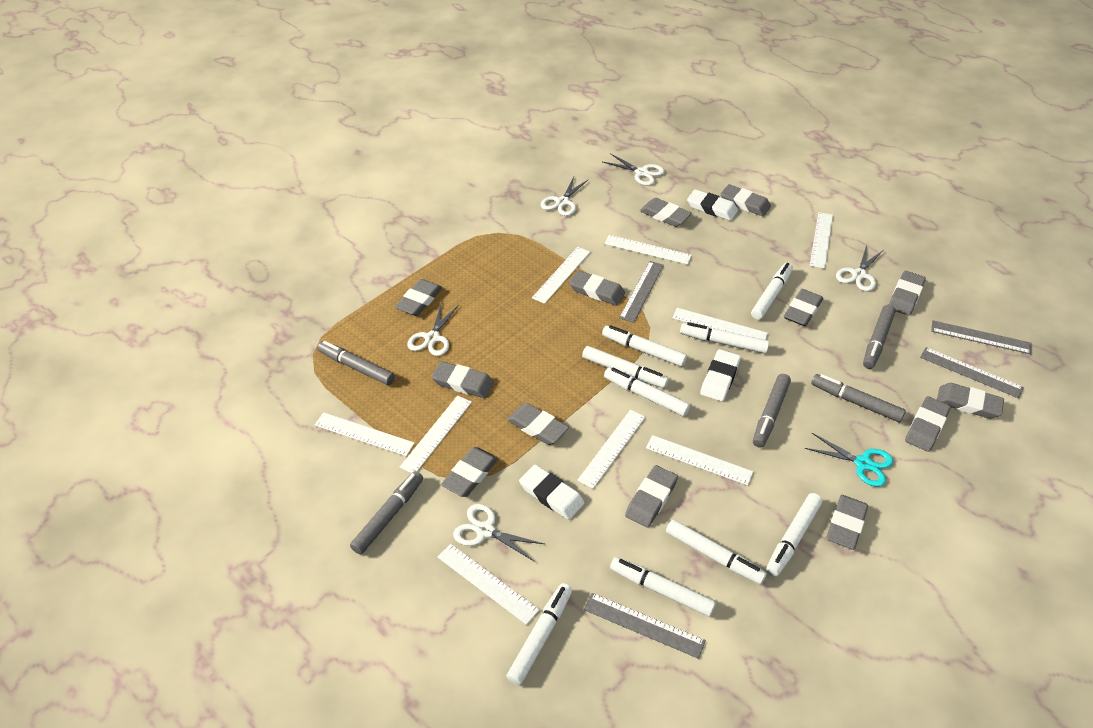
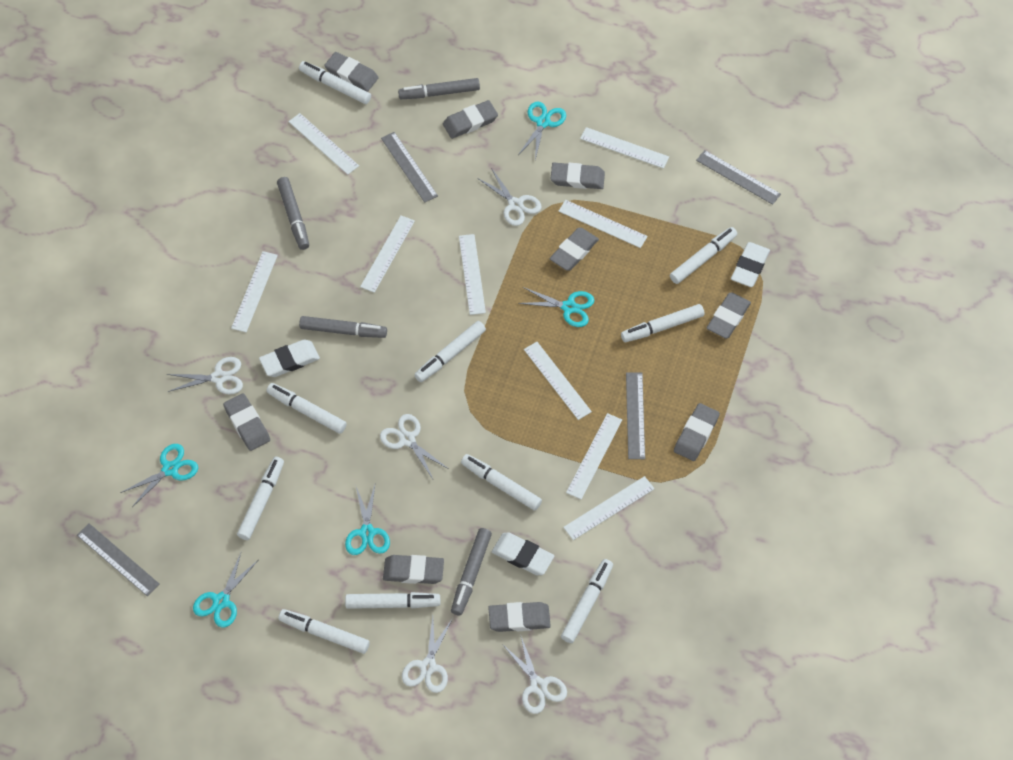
grey eraser: 13 -> 9
grey marker: 5 -> 4
turquoise scissors: 1 -> 5
white marker: 9 -> 10

